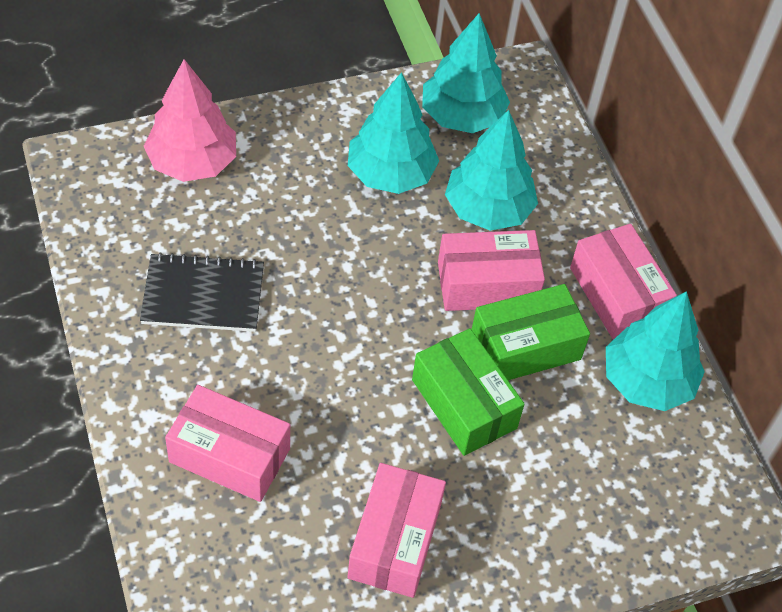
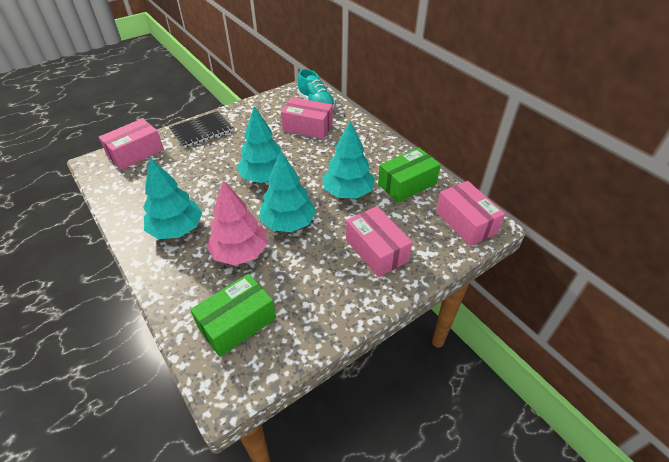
turquoise shoe: 0 -> 1

